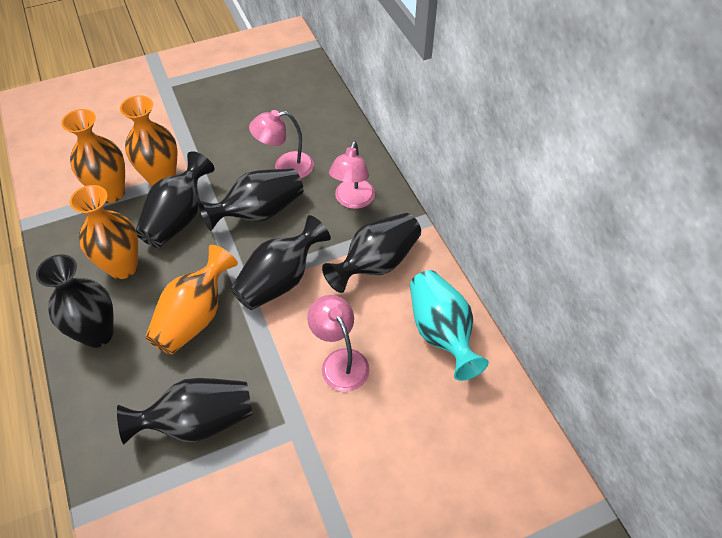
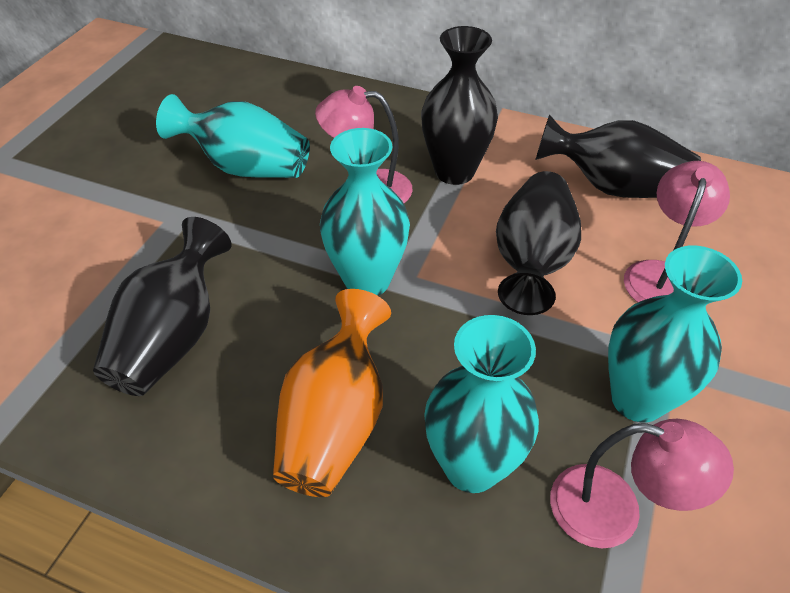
black vase: 6 -> 4
orange vase: 4 -> 1
turquoise vase: 1 -> 4

